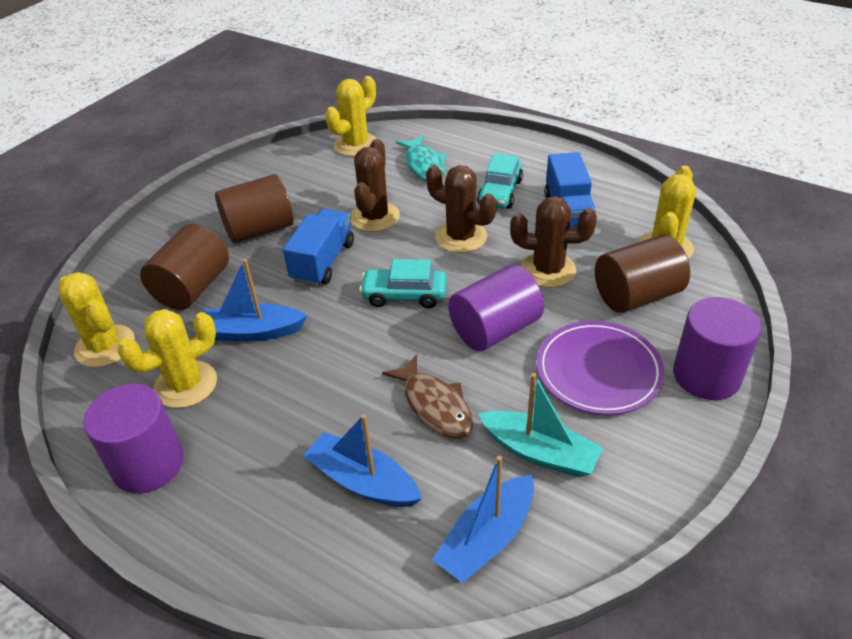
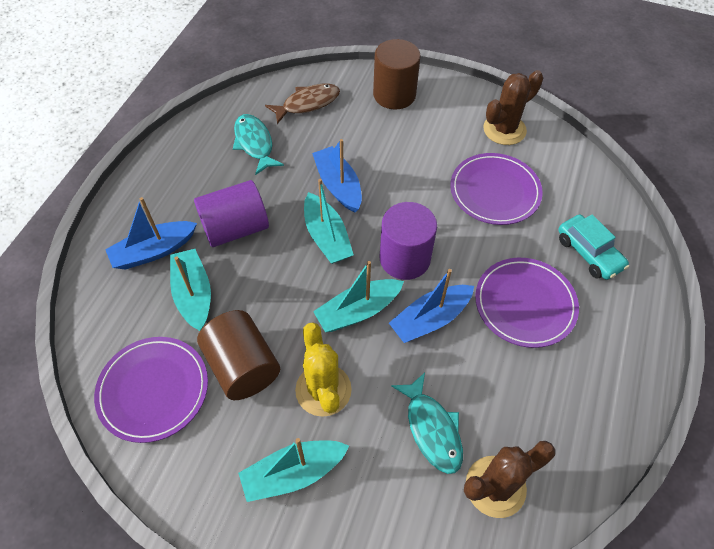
blue truck: 2 -> 0
brown cactus: 3 -> 2
brown cylinder: 3 -> 2
purple cylinder: 3 -> 2
purple plate: 1 -> 3
turquoise boat: 1 -> 4
turquoise car: 2 -> 1
turquoise fish: 1 -> 2
yellow cactus: 4 -> 1

